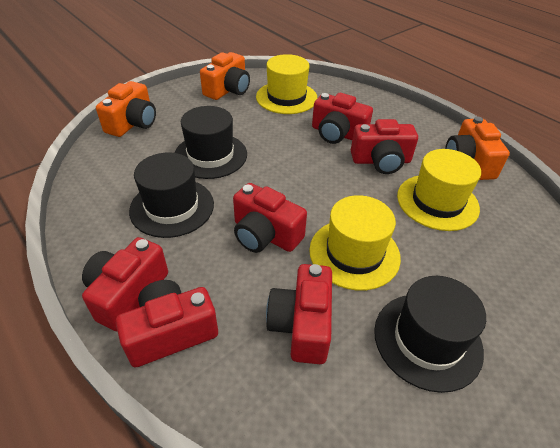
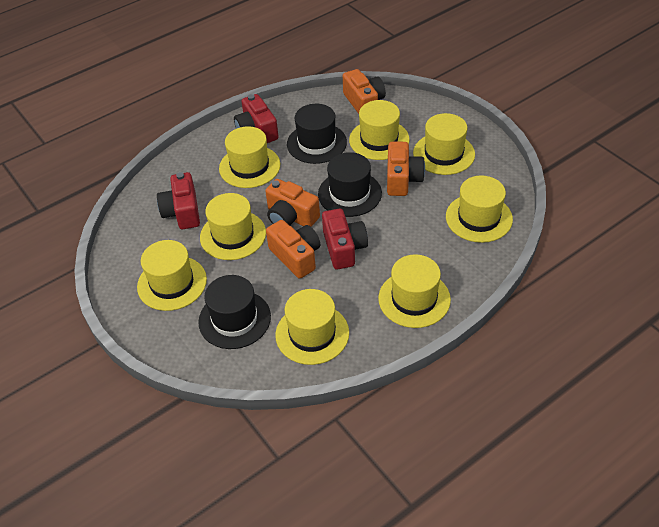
orange camera: 3 -> 4
red camera: 6 -> 3
yellow hat: 3 -> 8

